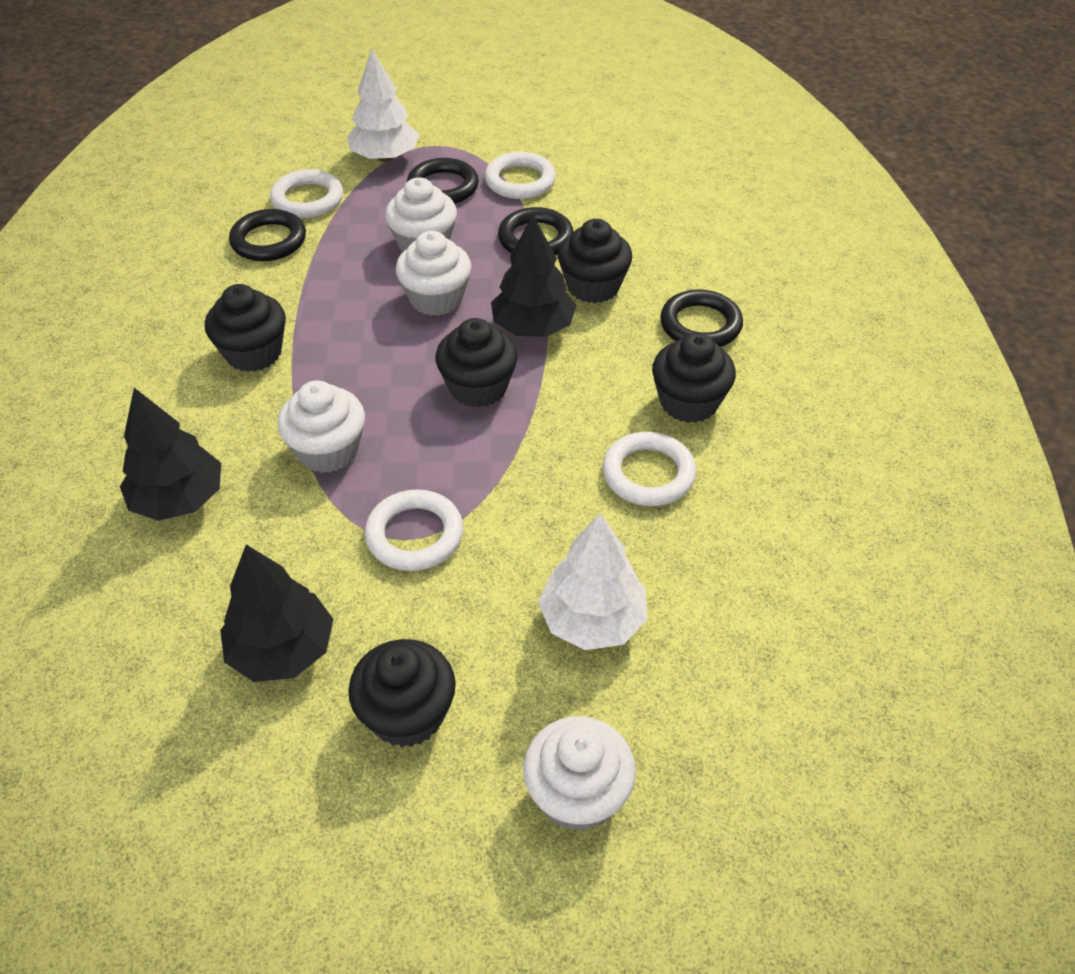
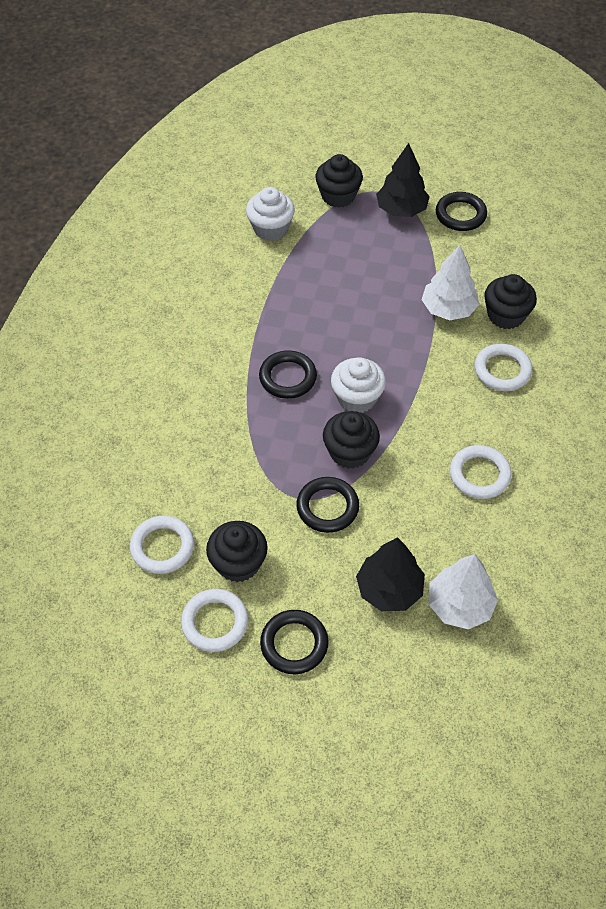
black cupcake: 5 -> 4
black tree: 3 -> 2
white cupcake: 4 -> 2

